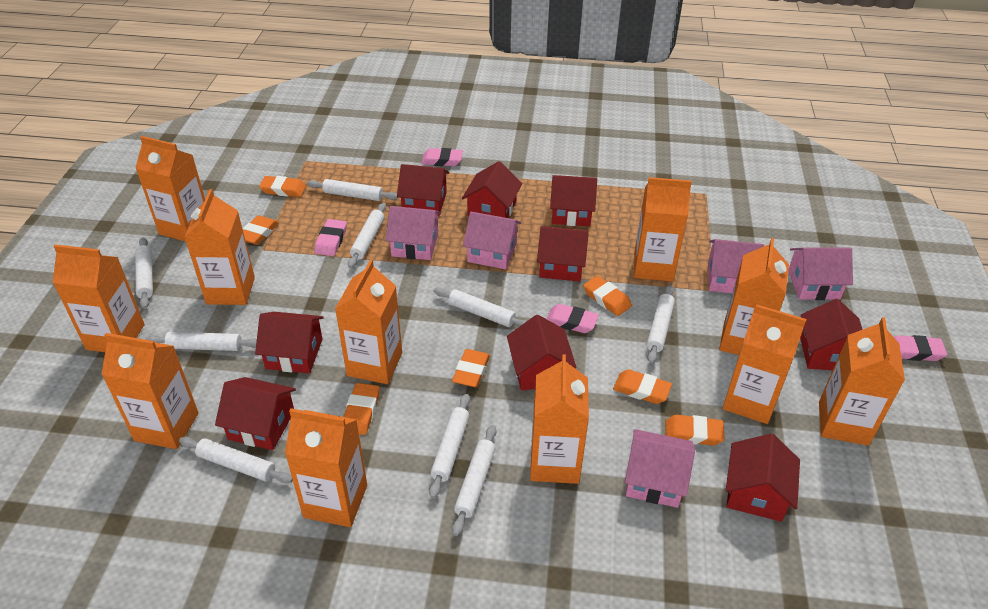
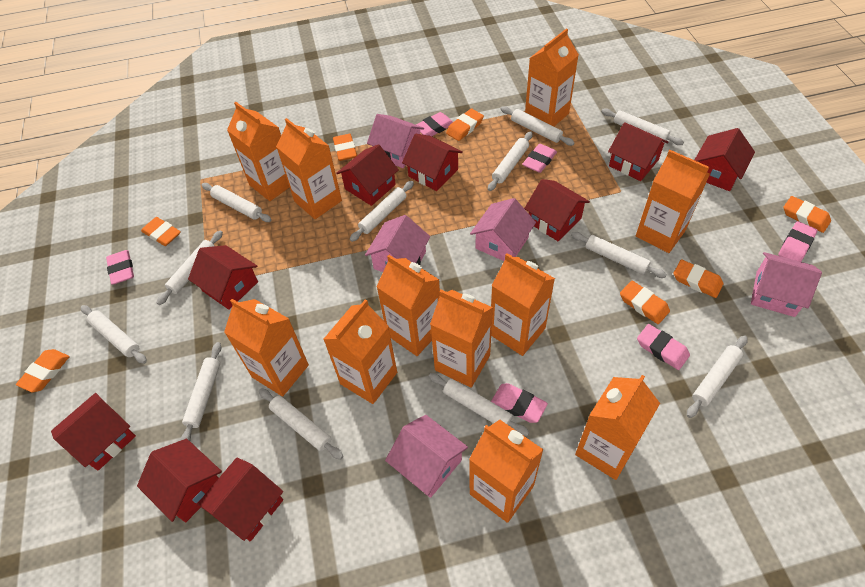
pink eraser: 4 -> 6
white rolling pin: 9 -> 12

